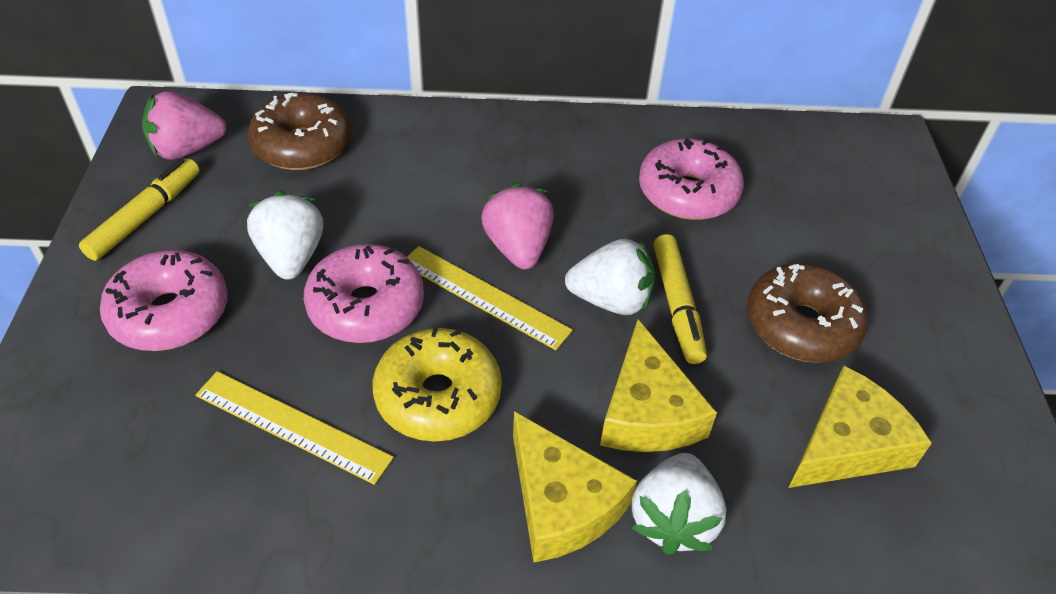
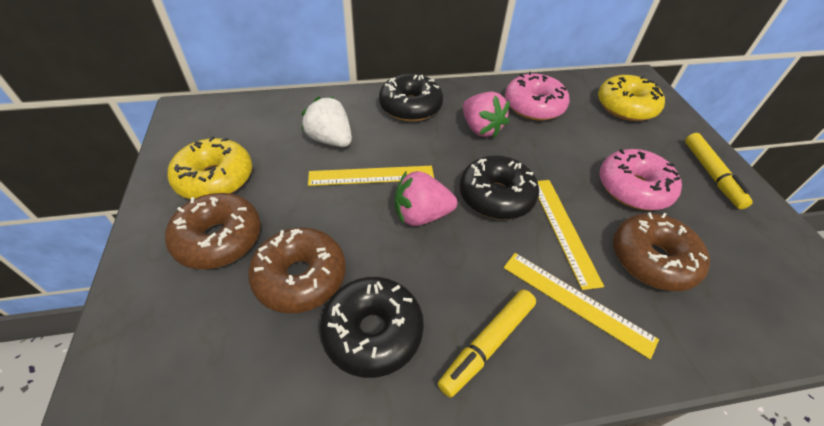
black donut: 0 -> 3
brown donut: 2 -> 3
pink donut: 3 -> 2
white strawberry: 3 -> 1
yellow cheese: 3 -> 0
yellow donut: 1 -> 2
yellow ruler: 2 -> 3

